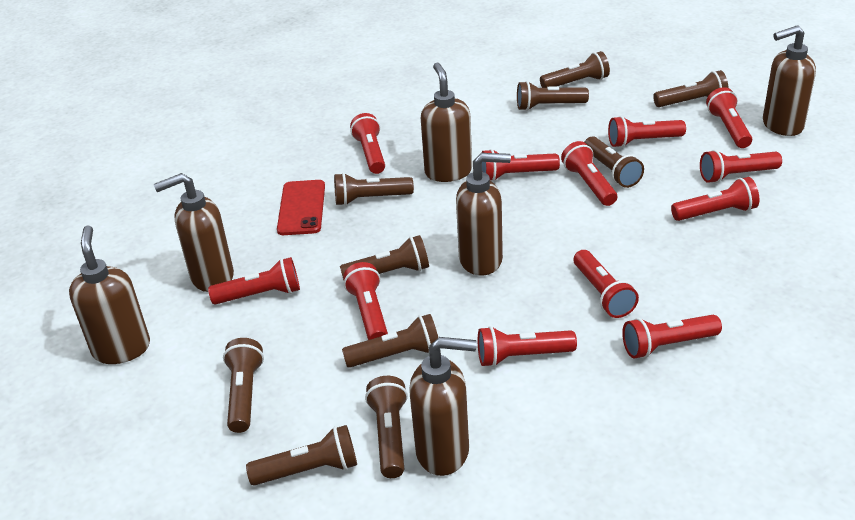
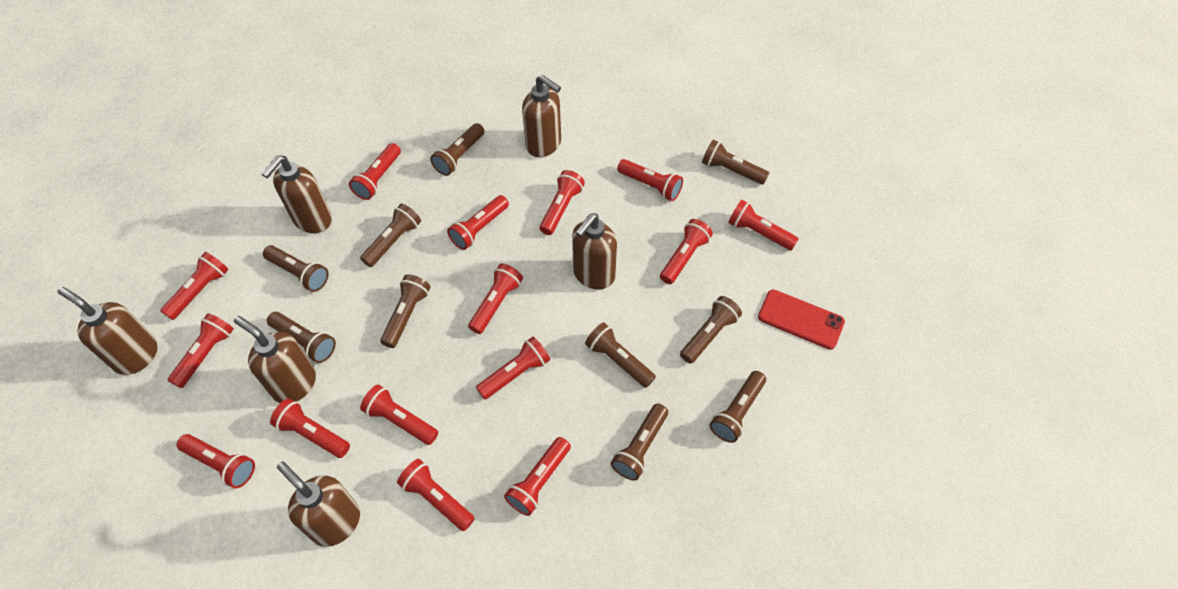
red flashlight: 12 -> 15

